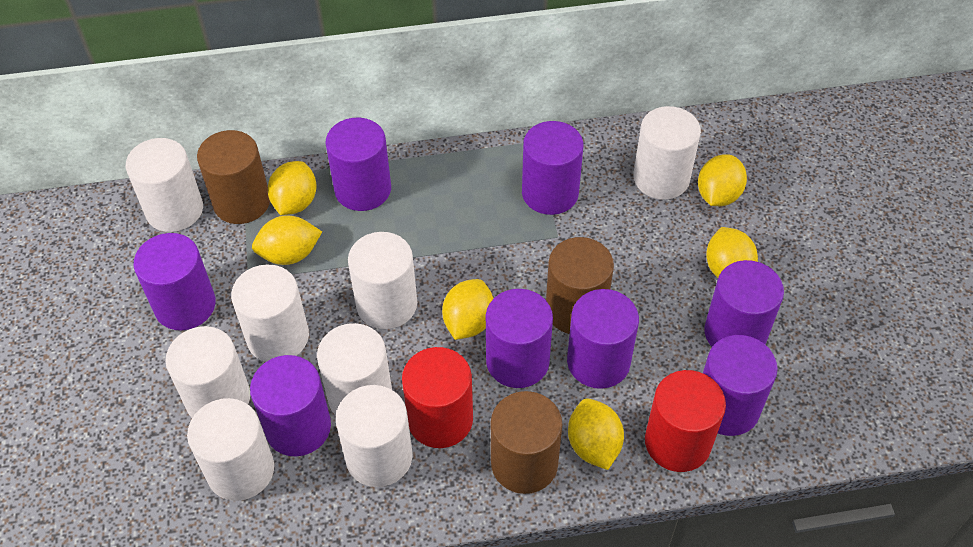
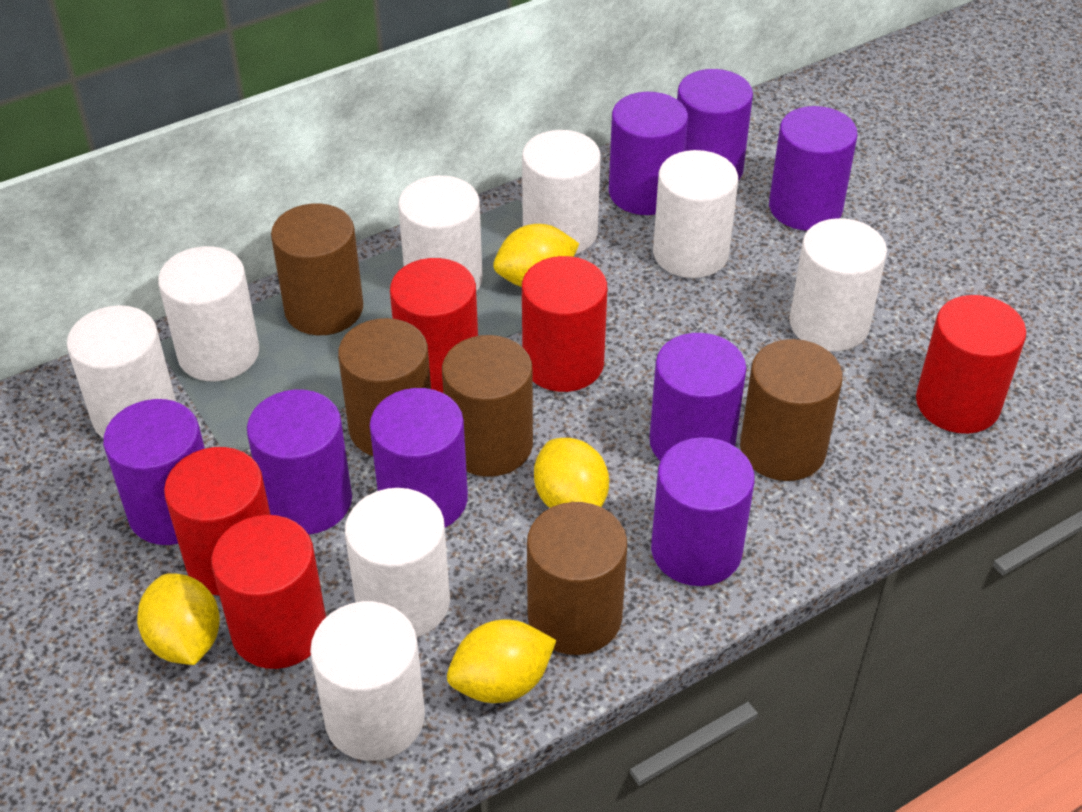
brown cylinder: 3 -> 5
red cylinder: 2 -> 5
yellow lemon: 6 -> 4

